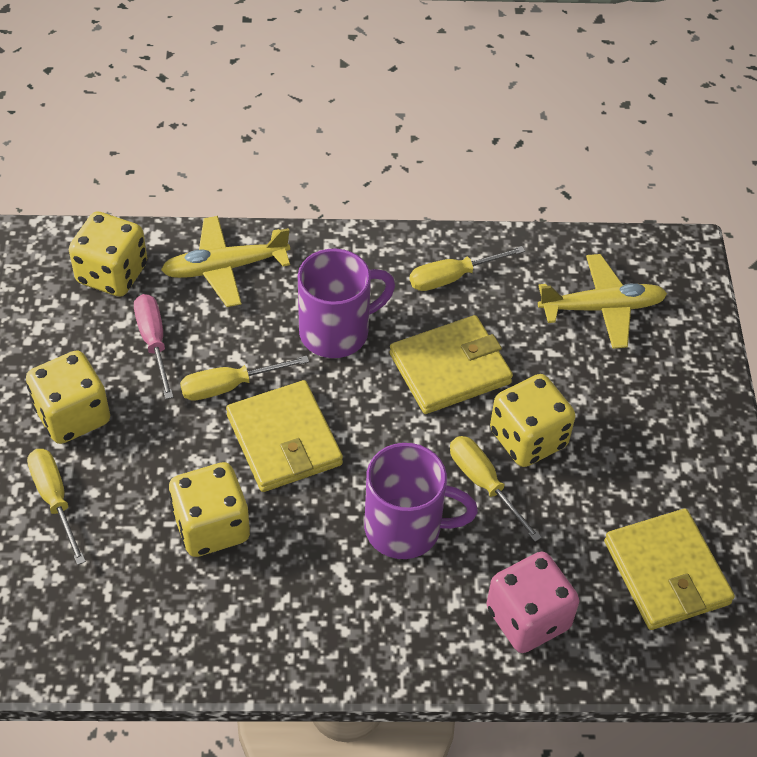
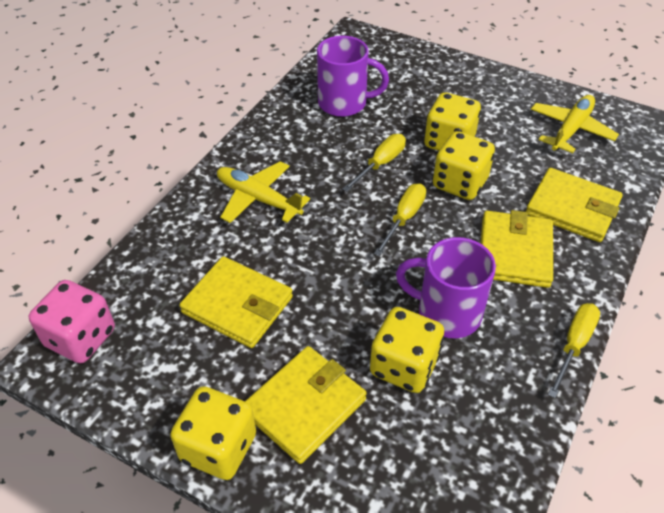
pink screwdriver: 1 -> 0
yellow screwdriver: 4 -> 3
yellow wallet: 3 -> 4

